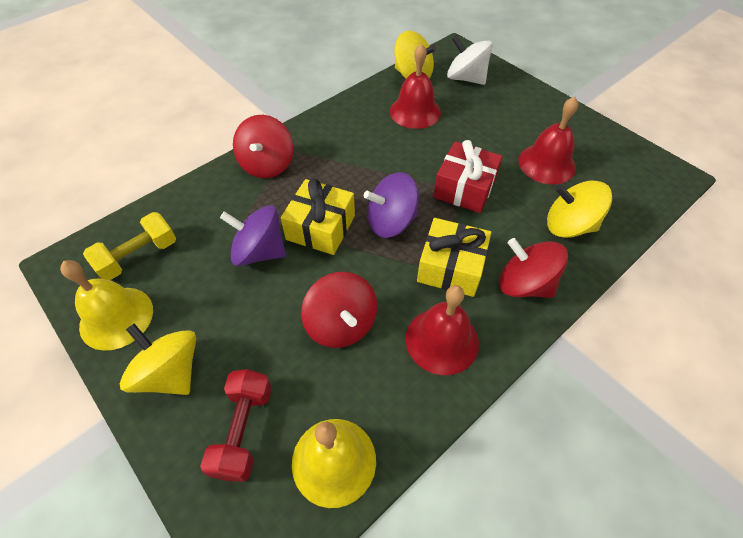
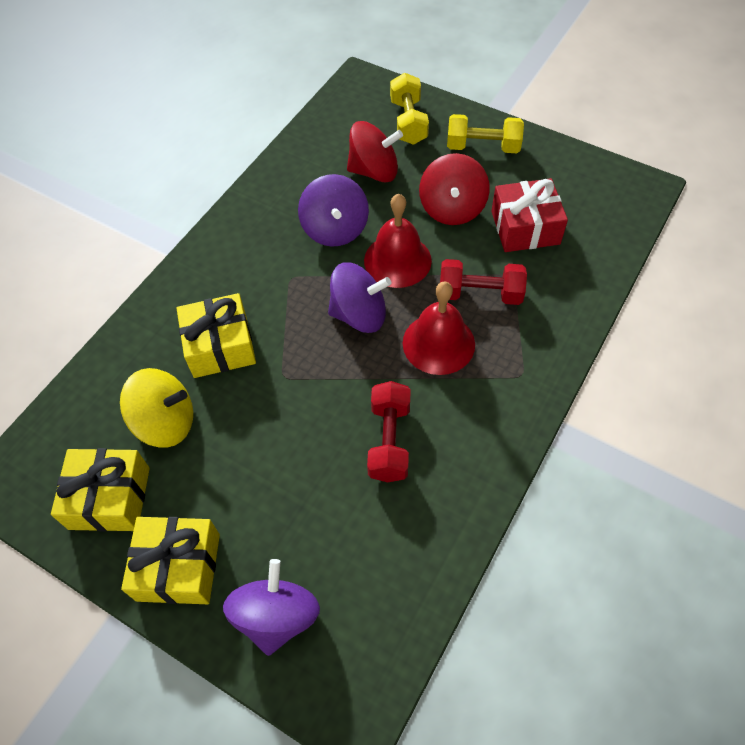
purple spinning top: 2 -> 3
red bell: 3 -> 2
red dumbbell: 1 -> 2
red spinning top: 3 -> 2
white spinning top: 1 -> 0
yellow bell: 2 -> 0
yellow dumbbell: 1 -> 2
yellow gift: 2 -> 3
yellow spinning top: 3 -> 1

